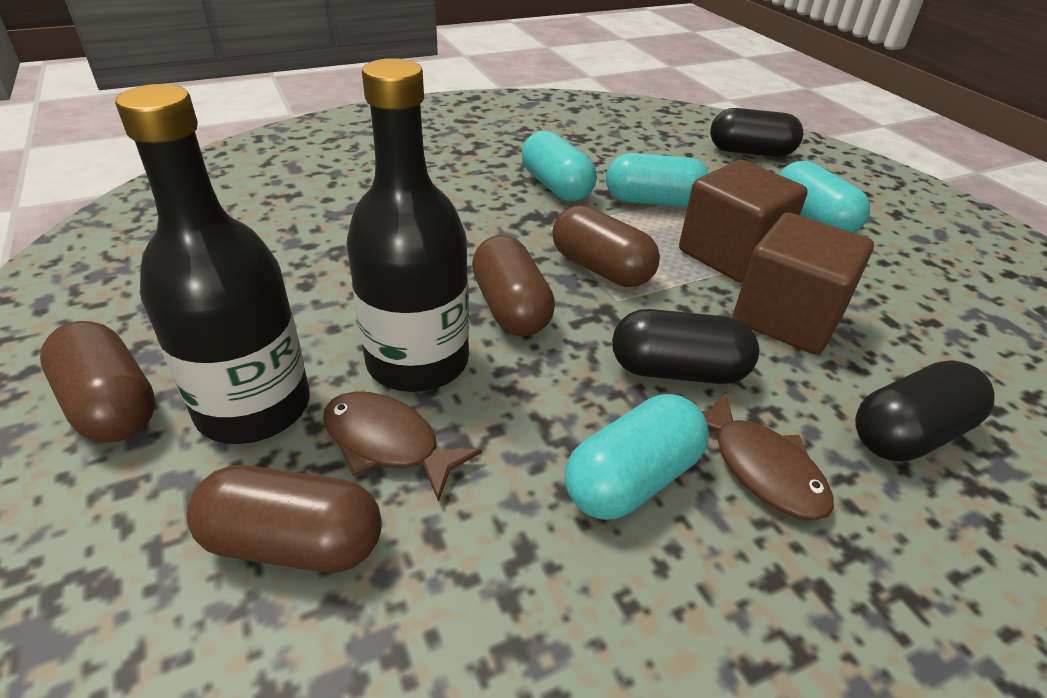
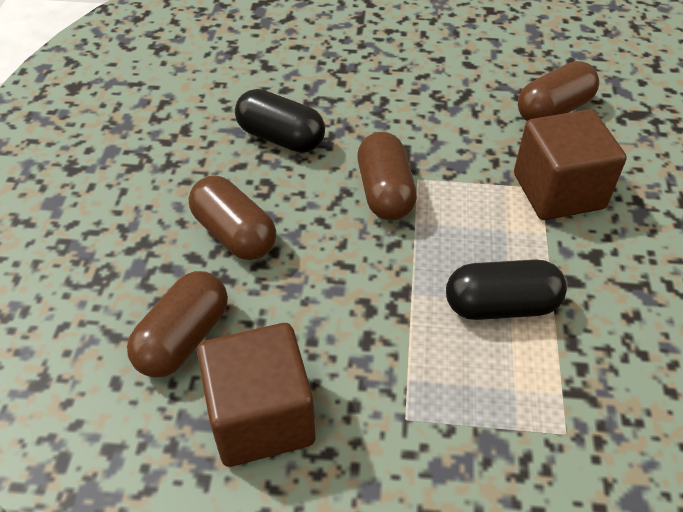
black bottle: 2 -> 0
black capsule: 3 -> 2
brown fish: 2 -> 0
turquoise capsule: 4 -> 0

